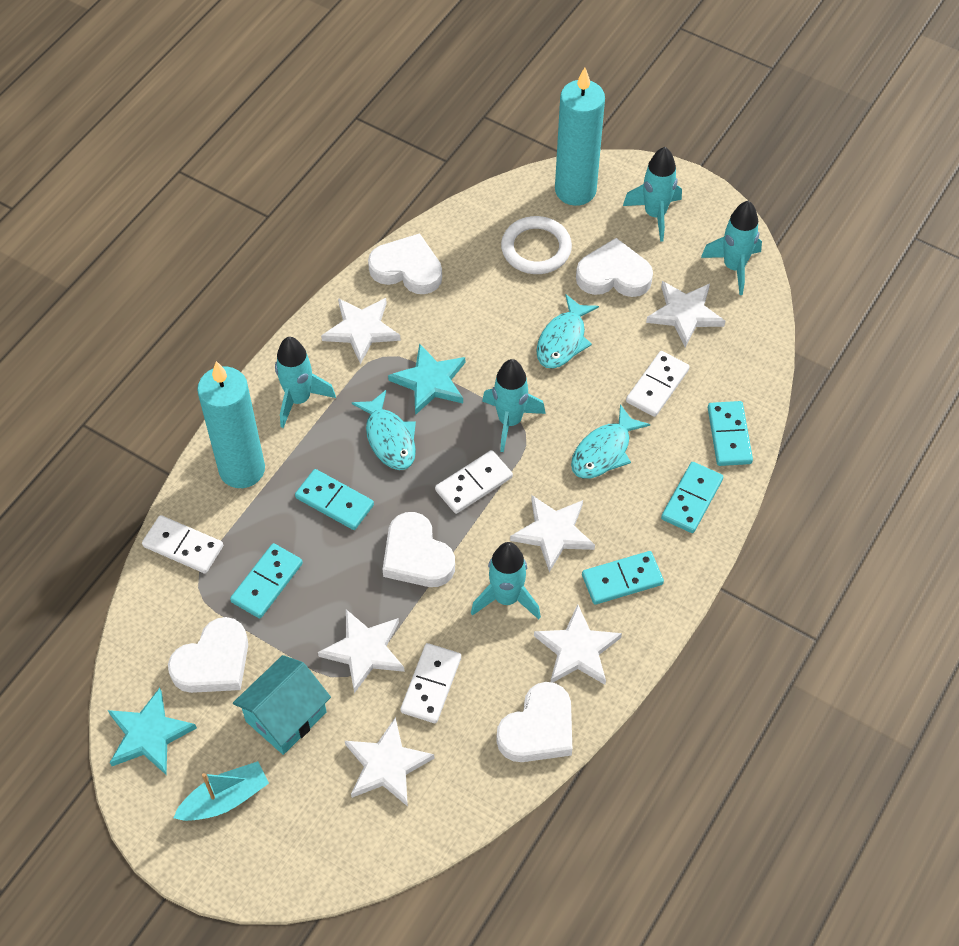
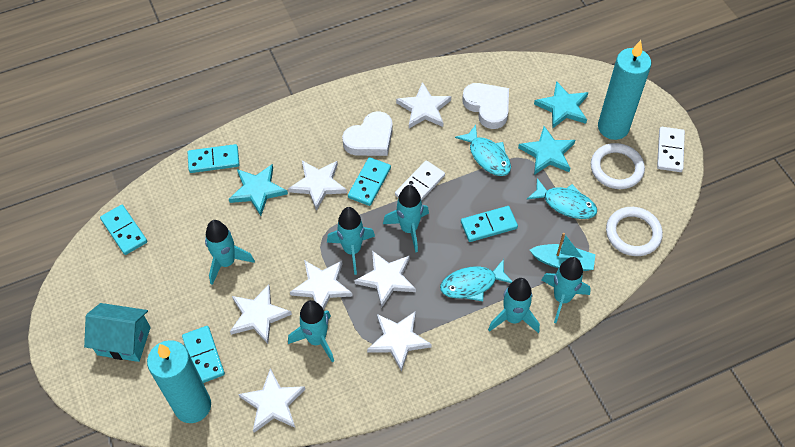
turquoise rocket: 5 -> 6
turquoise star: 2 -> 3
white domino: 4 -> 2
white heart: 5 -> 2
white ring: 1 -> 2
white star: 6 -> 7

